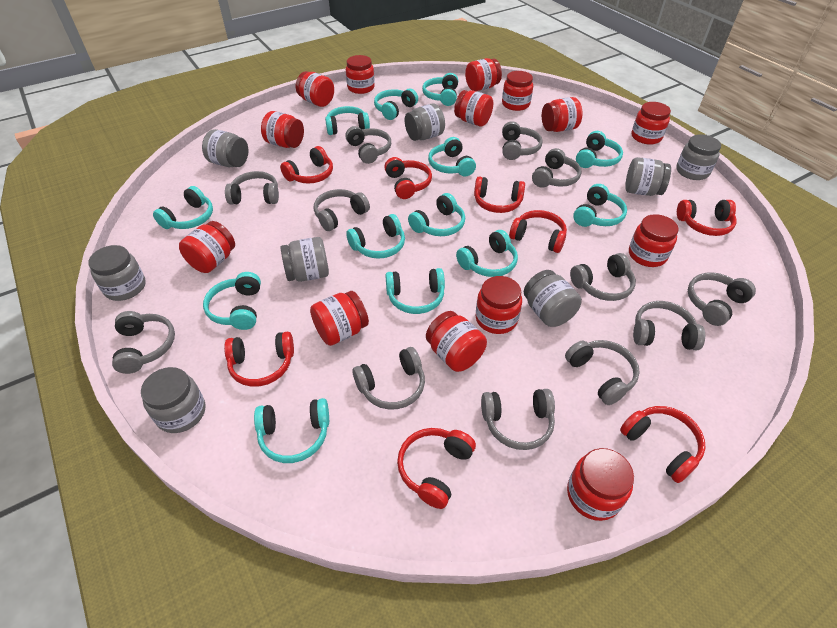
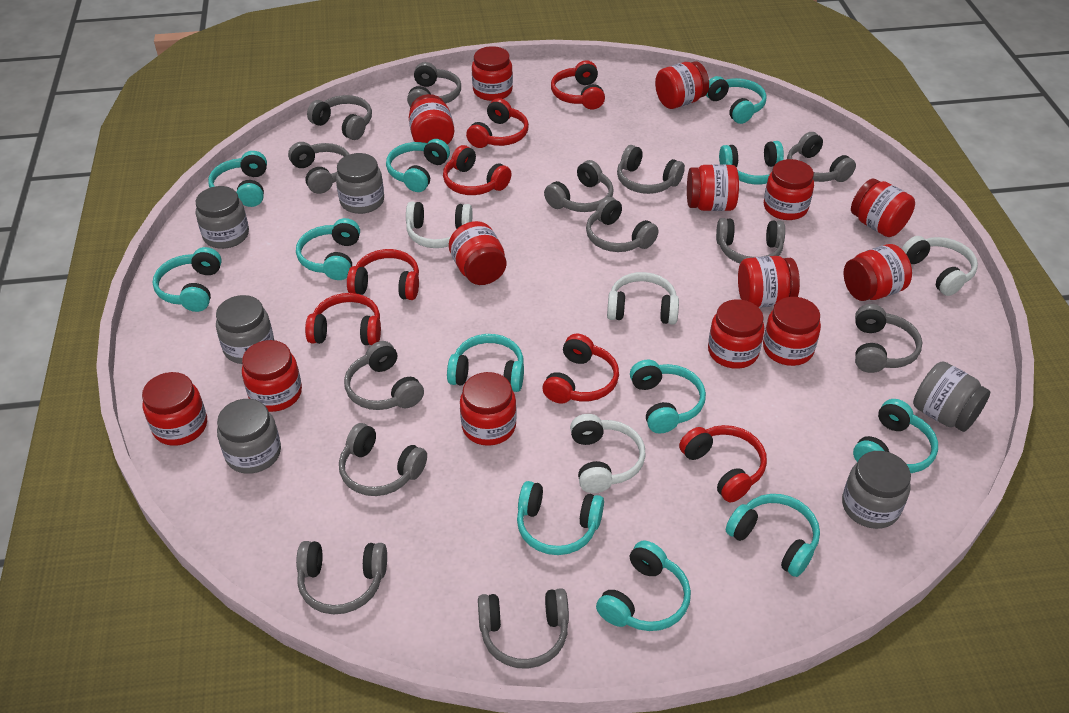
grey headphones: 12 -> 13
grey jar: 8 -> 6
red headphones: 8 -> 7
turquoise headphones: 13 -> 12
white headphones: 0 -> 4

